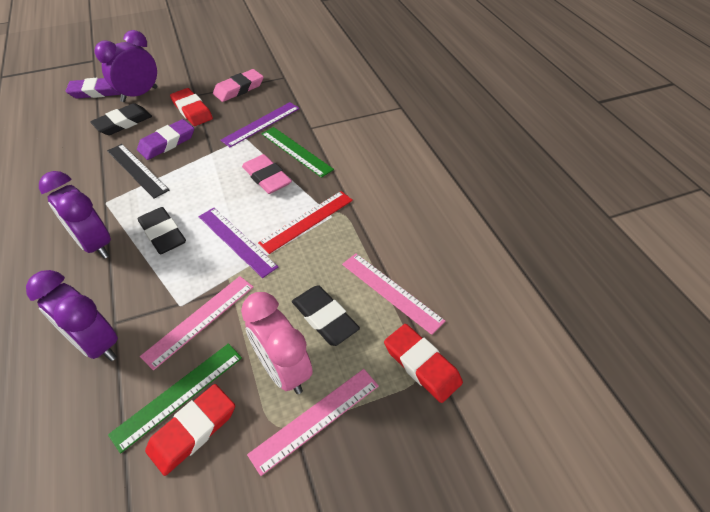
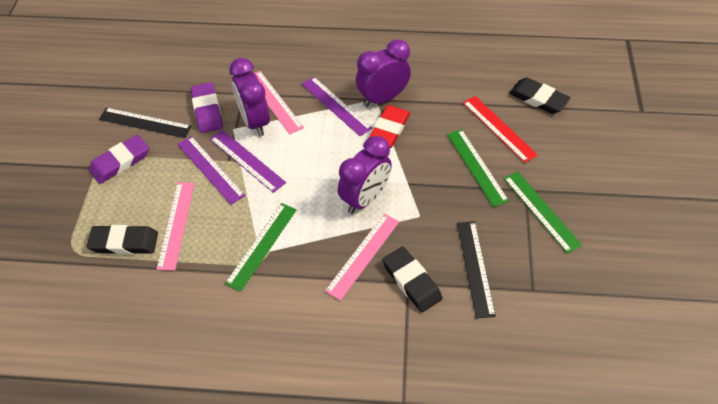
black ruler: 1 -> 2
green ruler: 2 -> 3
pink clock: 1 -> 0
pink eraser: 2 -> 0
purple ruler: 2 -> 3
red eraser: 3 -> 1

